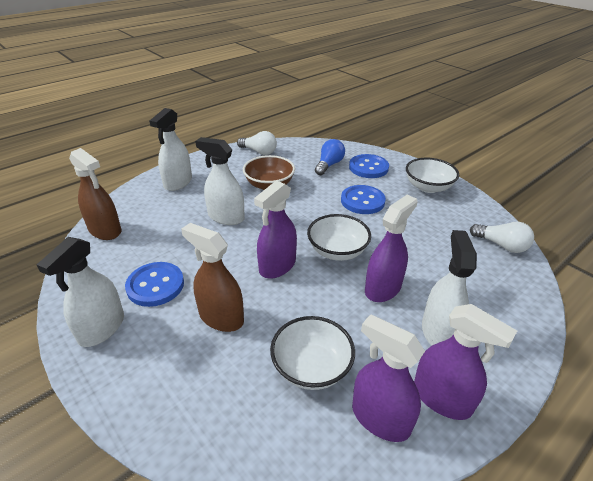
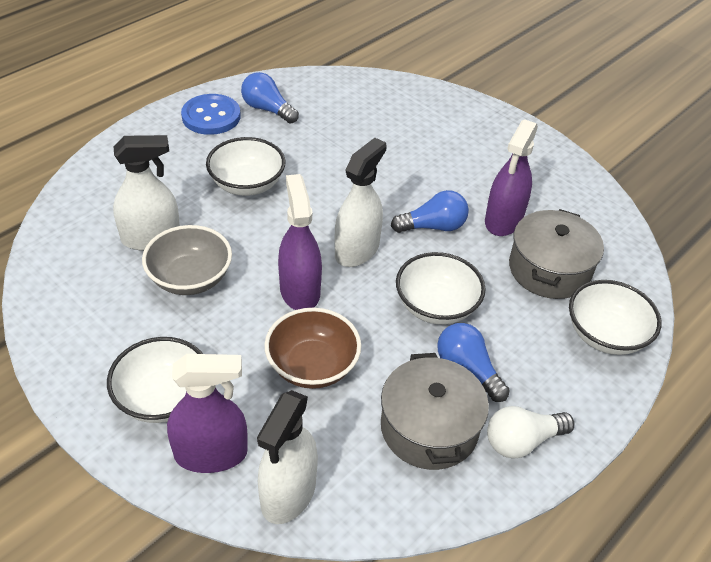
blue button: 3 -> 1
blue light bulb: 1 -> 3
brown spray bottle: 2 -> 0
grey bowl: 0 -> 1
grey pot: 0 -> 2
purple spray bottle: 4 -> 3
white bowl: 3 -> 4
white light bulb: 2 -> 1
white spray bottle: 4 -> 3

